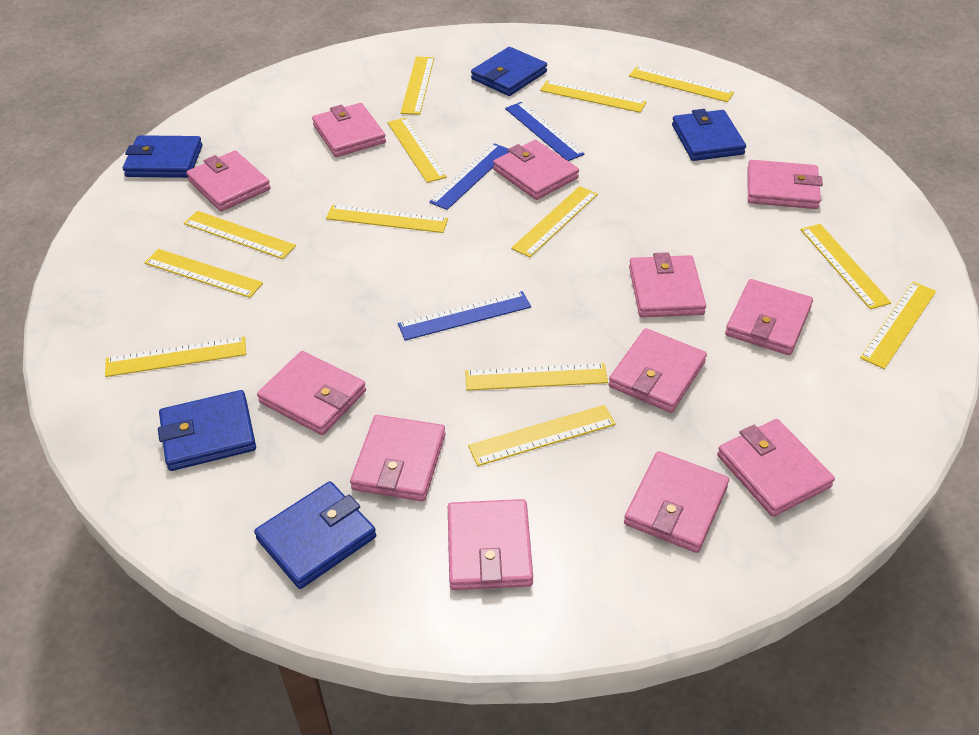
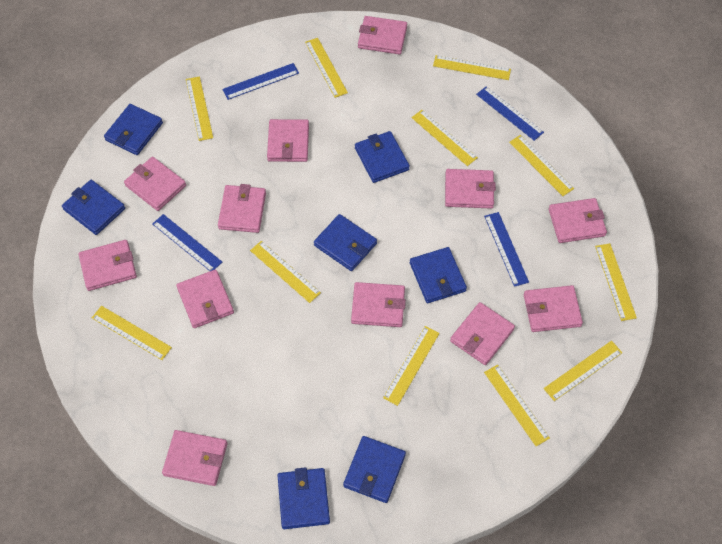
blue ruler: 3 -> 4
blue wallet: 5 -> 7
yellow ruler: 13 -> 11

